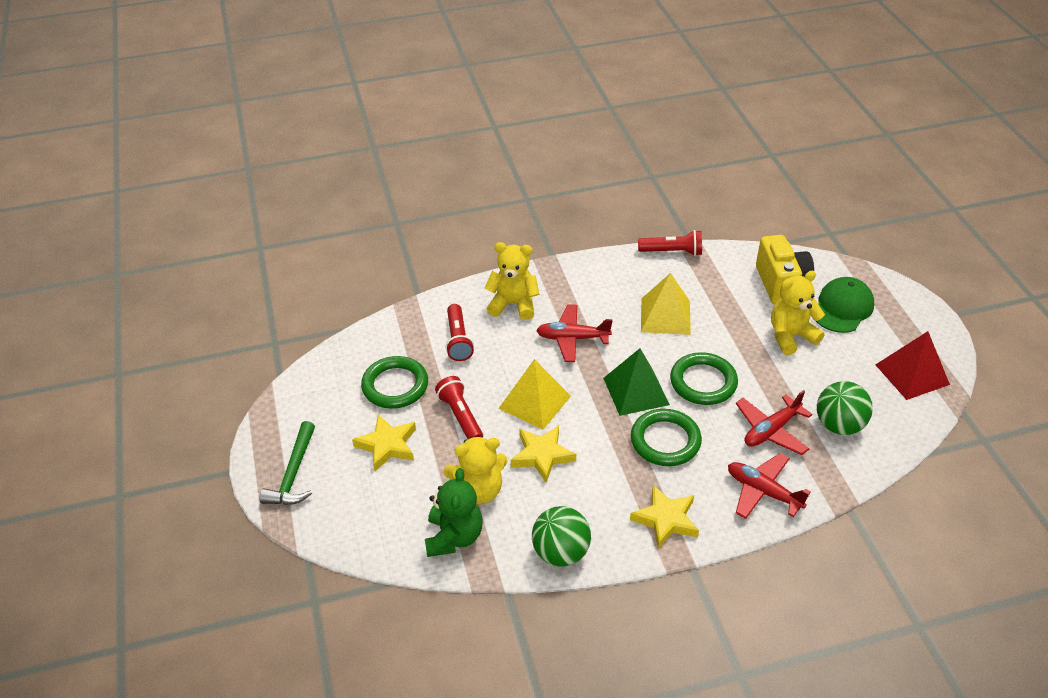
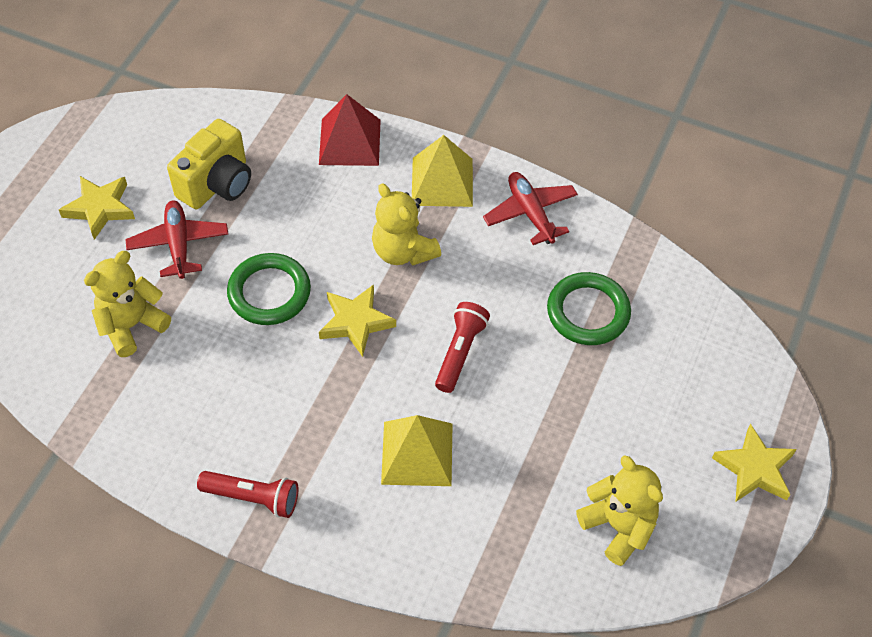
green ball: 2 -> 0
green cap: 1 -> 0
green hammer: 1 -> 0
green pyramid: 1 -> 0
green ring: 3 -> 2
green teddy bear: 1 -> 0
red flashlight: 3 -> 2
red plane: 3 -> 2

